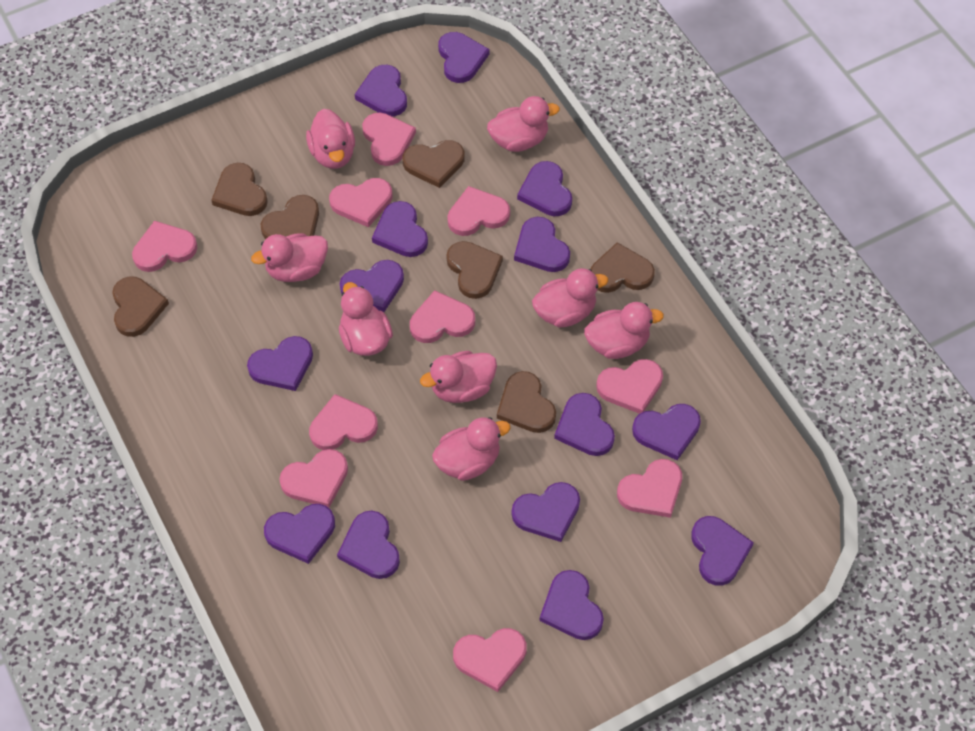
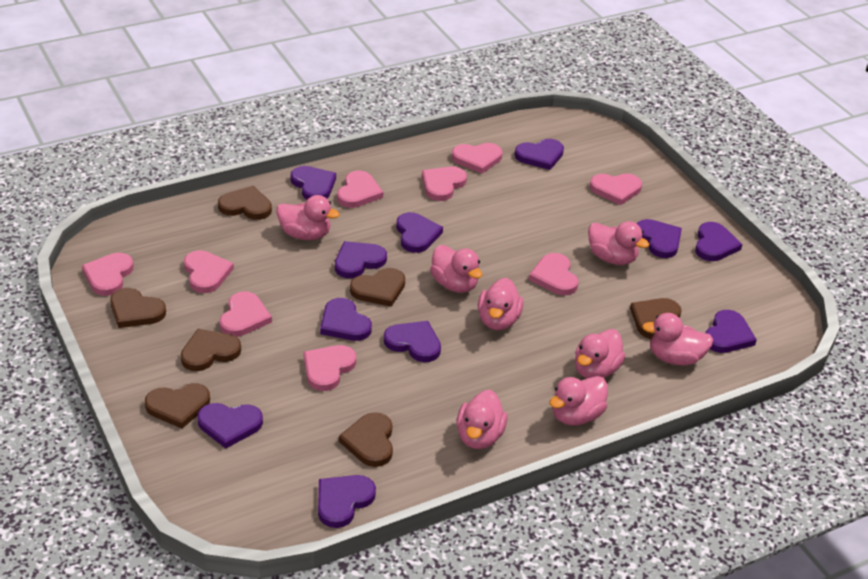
pink heart: 10 -> 9
purple heart: 14 -> 11

